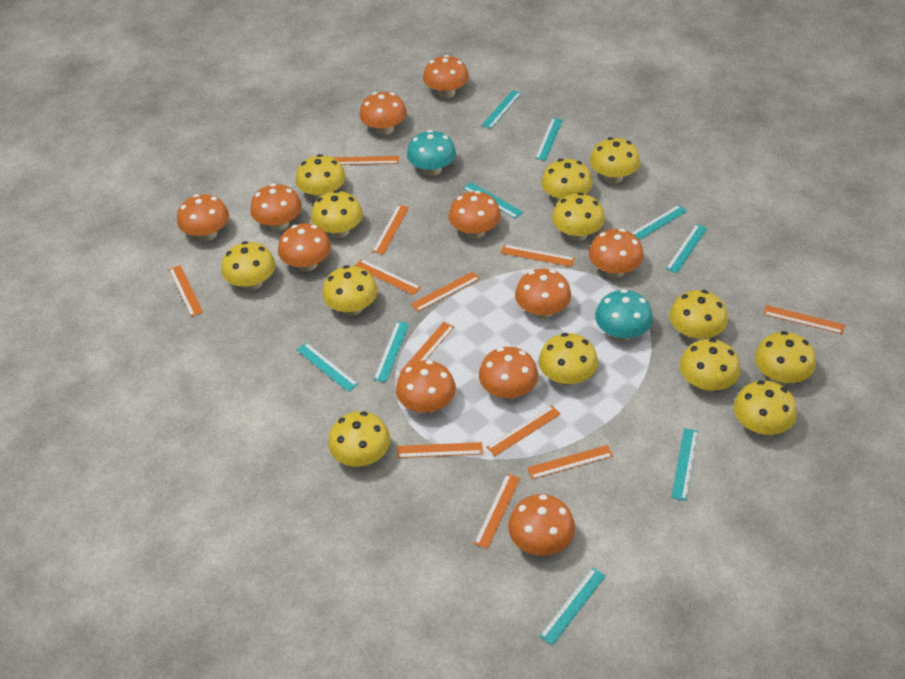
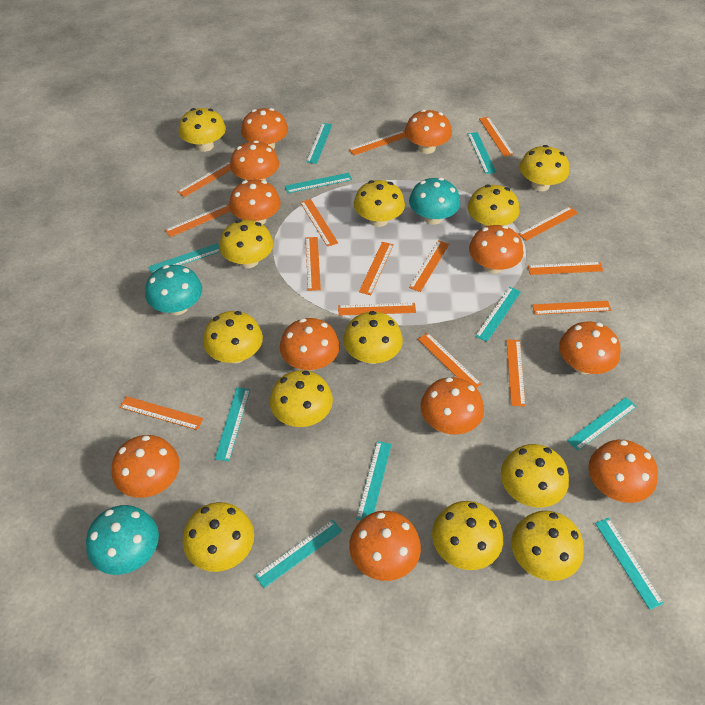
orange ruler: 12 -> 15
turquoise mushroom: 2 -> 3
turquoise ruler: 9 -> 10
yellow mushroom: 13 -> 12

